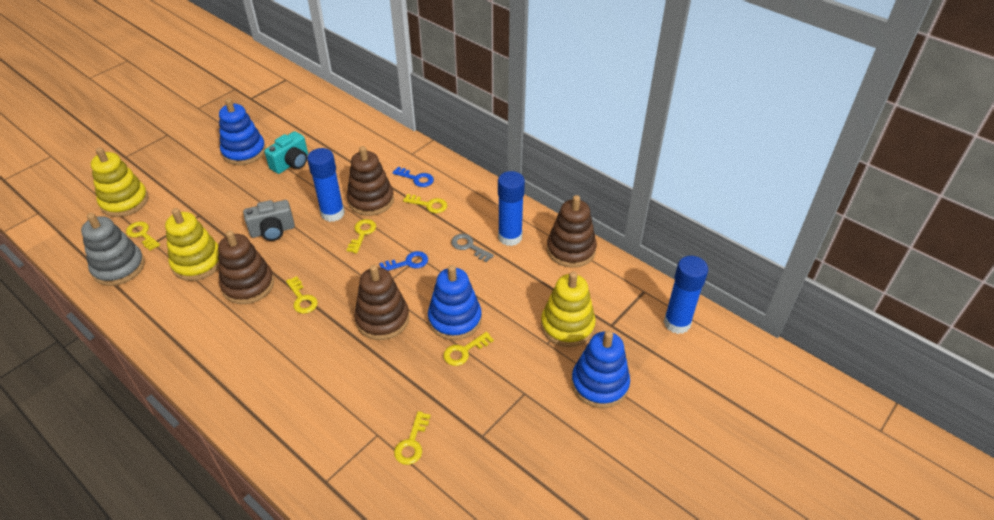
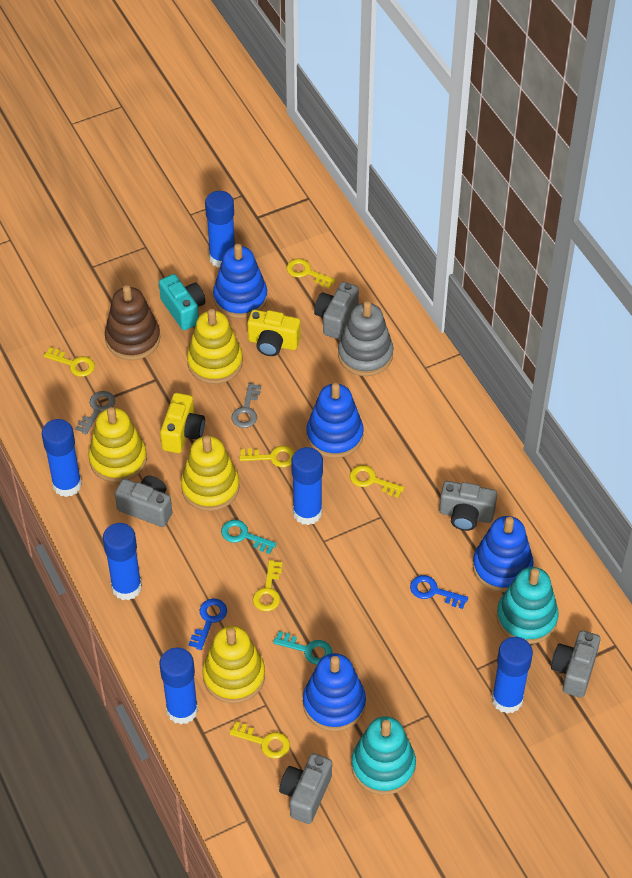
blue glue stick: 3 -> 6
blue stacking toy: 3 -> 4
brown stacking toy: 4 -> 1
grey camera: 1 -> 5
grey key: 1 -> 2
turquoise key: 0 -> 2
turquoise stacking toy: 0 -> 2
yellow camera: 0 -> 2
yellow stacking toy: 3 -> 4

